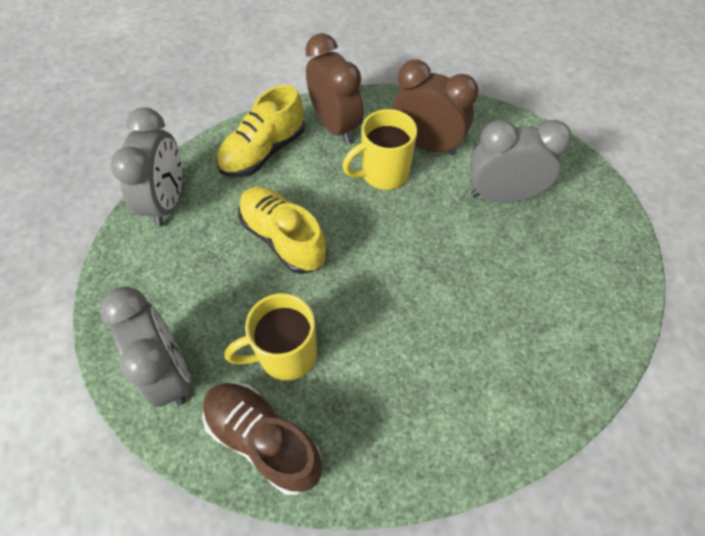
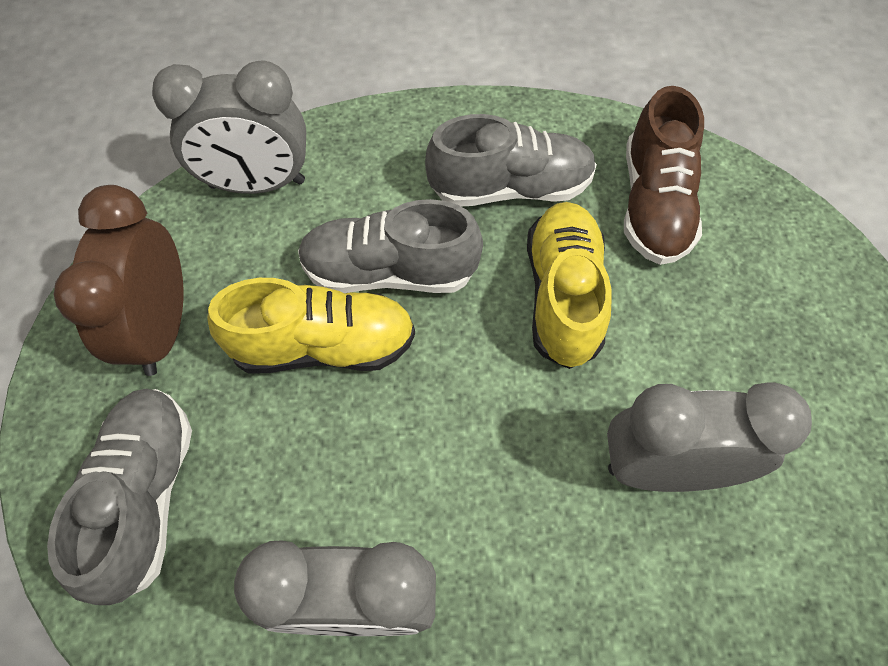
brown clock: 2 -> 1
grey shoe: 0 -> 3
yellow mug: 2 -> 0

